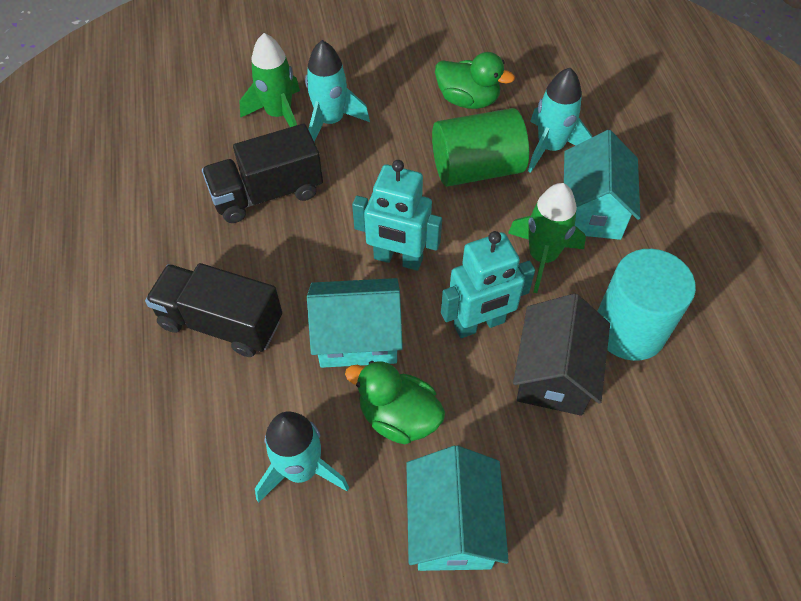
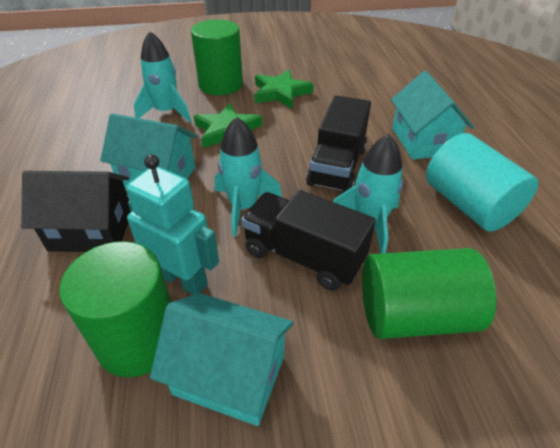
green cylinder: 1 -> 3
green duck: 2 -> 0
green rocket: 2 -> 0
green star: 0 -> 2
turquoise robot: 2 -> 1

